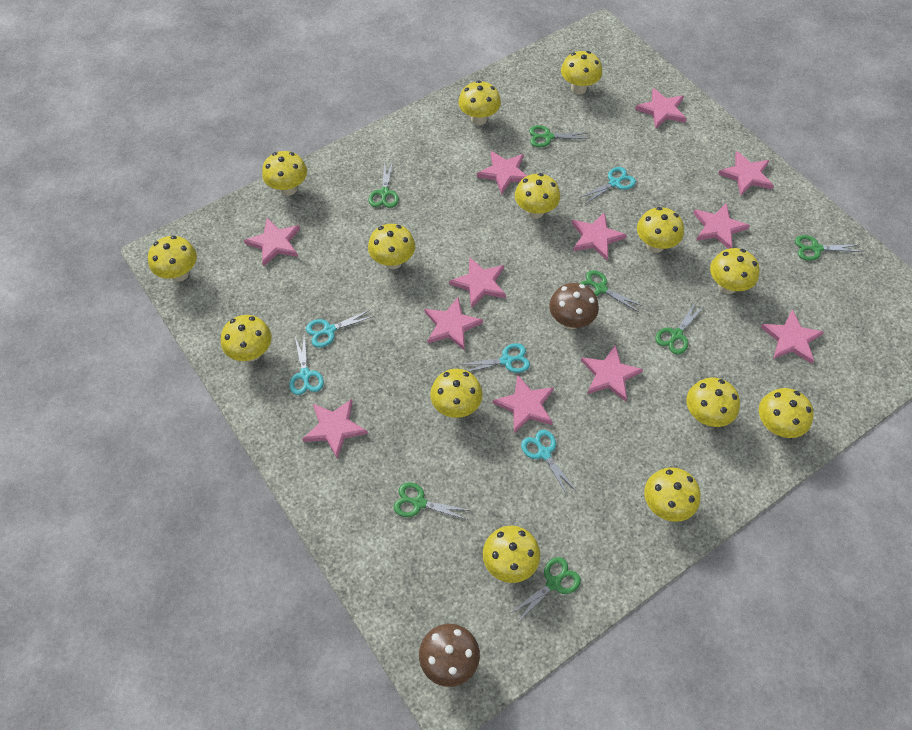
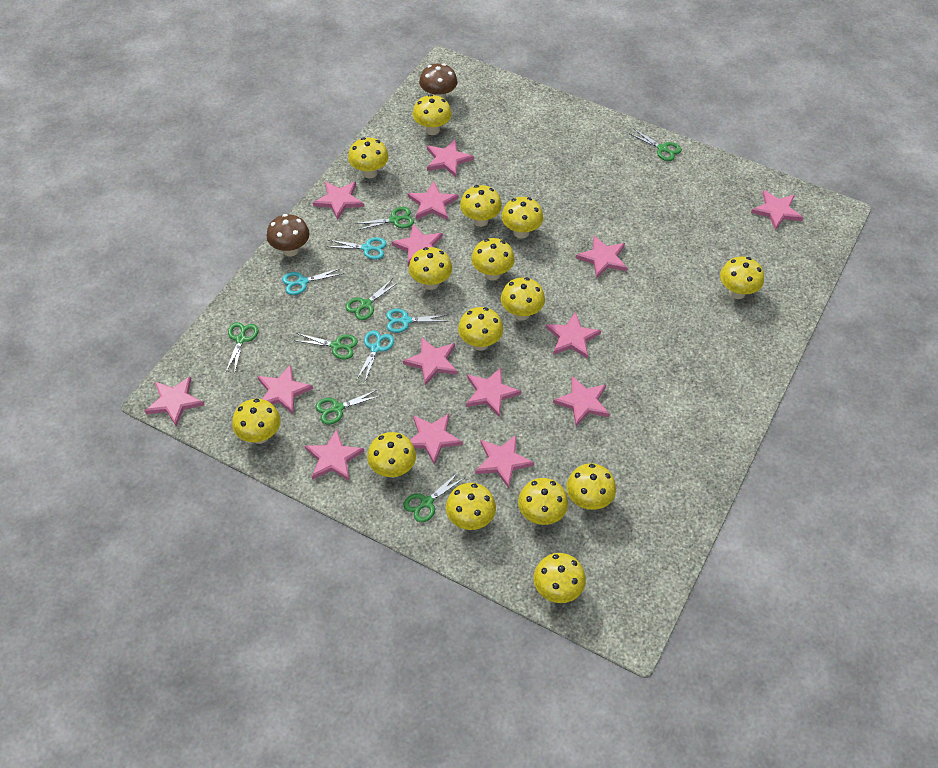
pink star: 12 -> 15
turquoise scissors: 5 -> 4
yellow mushroom: 14 -> 15

